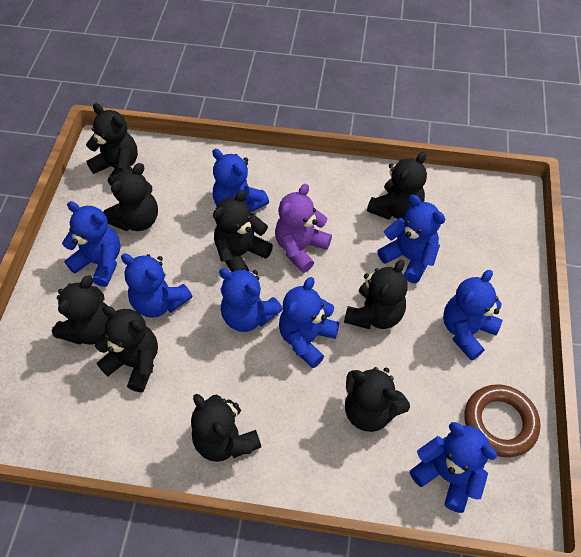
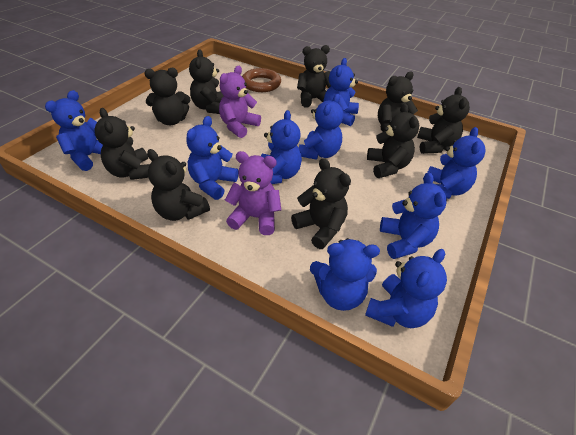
blue teddy bear: 8 -> 9
purple teddy bear: 1 -> 2

